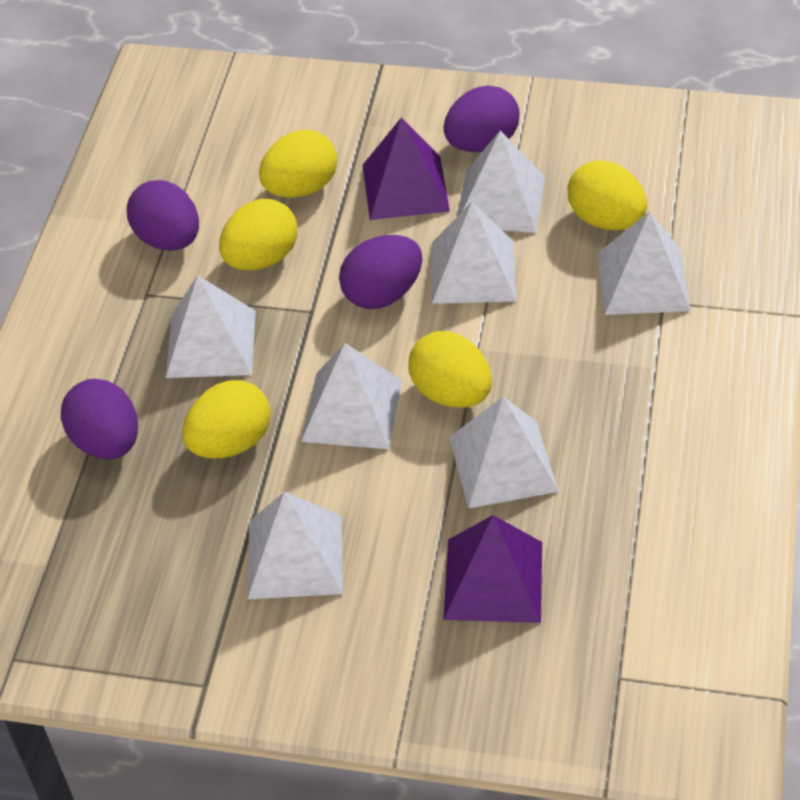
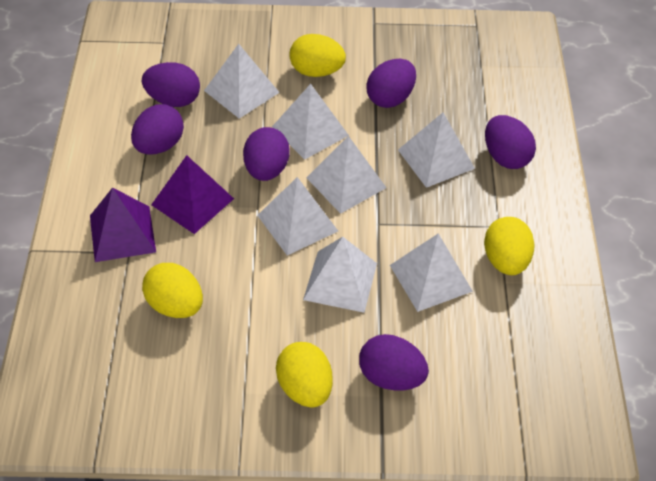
purple egg: 4 -> 6
yellow egg: 5 -> 4

